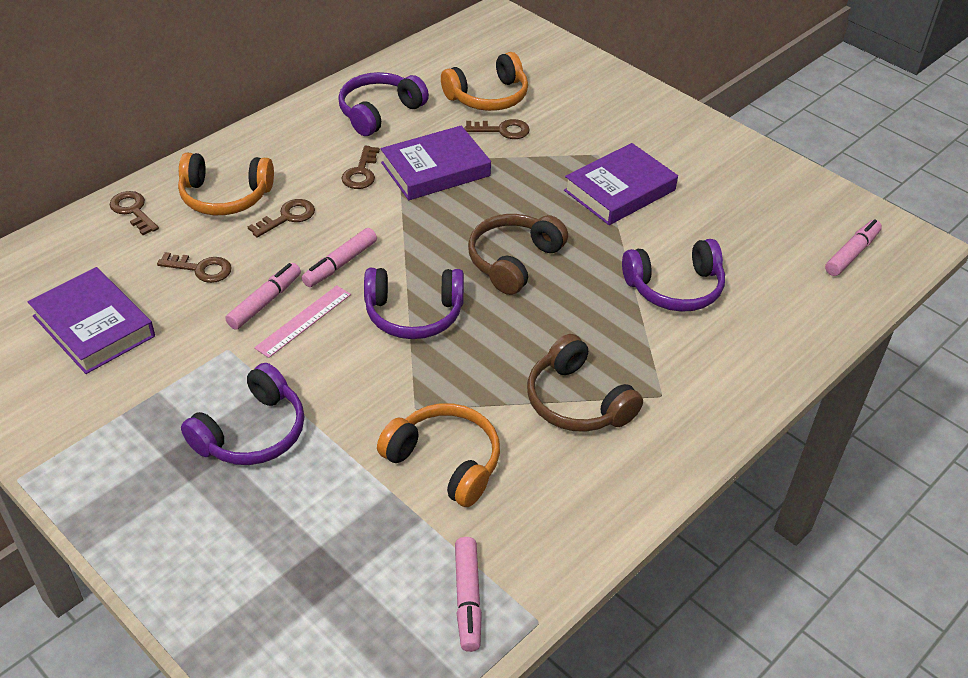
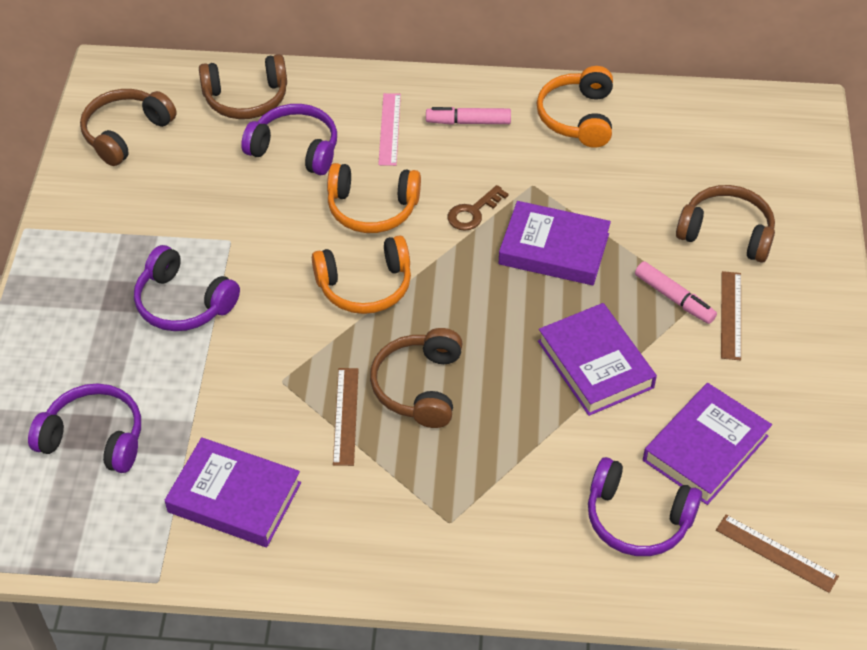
brown headphones: 2 -> 4
brown key: 5 -> 1
brown ruler: 0 -> 3
pink marker: 4 -> 2
purple book: 3 -> 4

